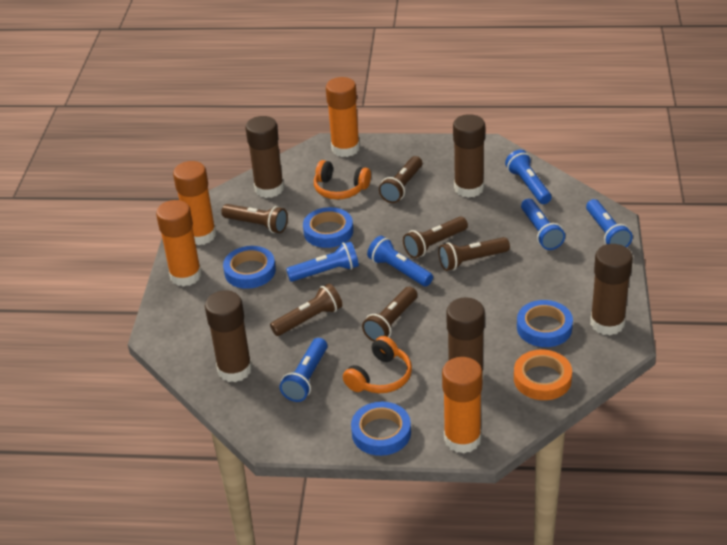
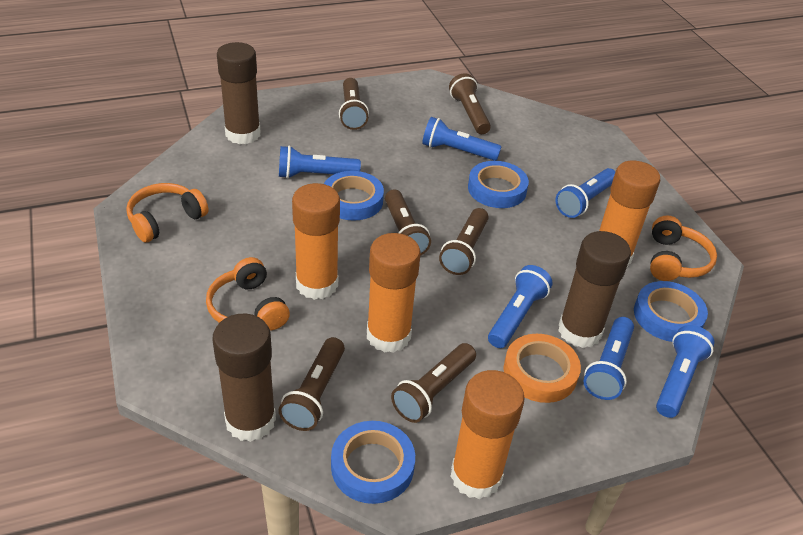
brown glue stick: 5 -> 3
orange headphones: 2 -> 3

